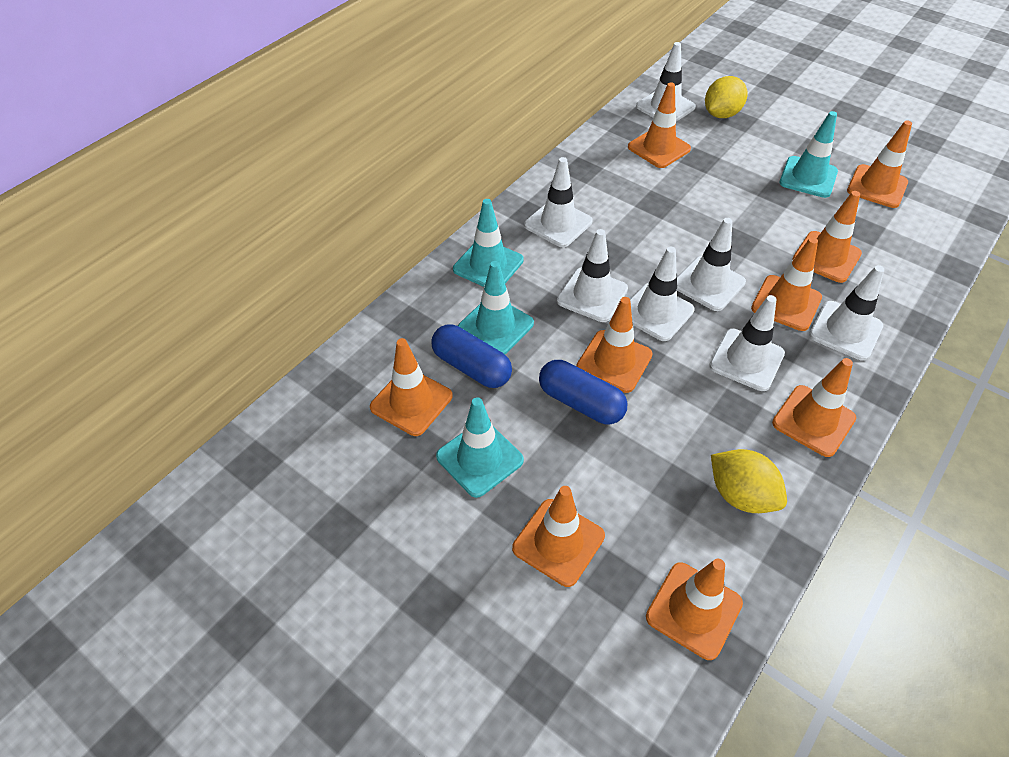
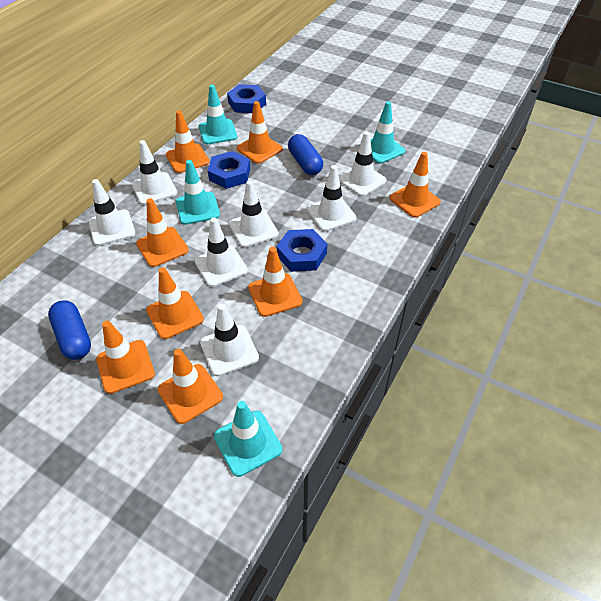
blue nut: 0 -> 3
orange traffic cone: 9 -> 8
yellow lemon: 2 -> 0

